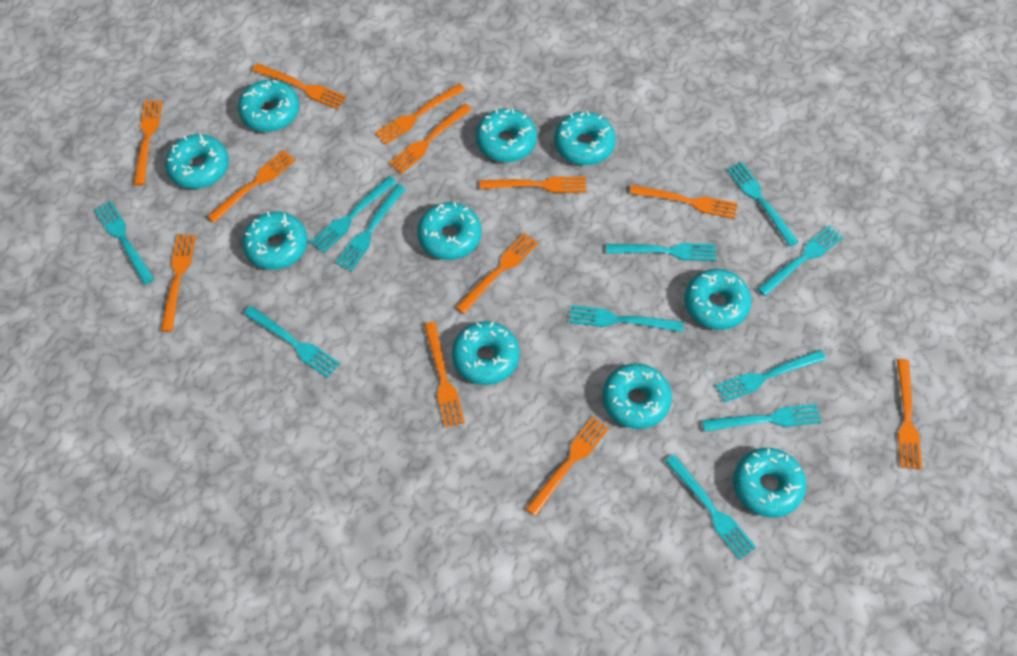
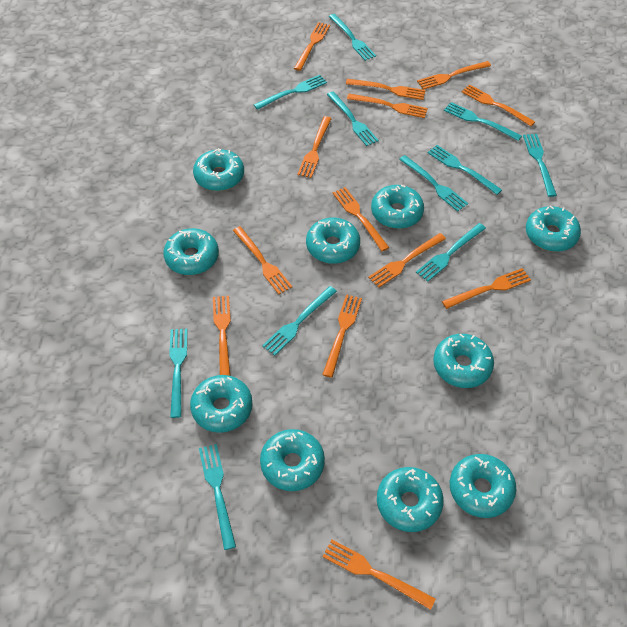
orange fork: 12 -> 13

